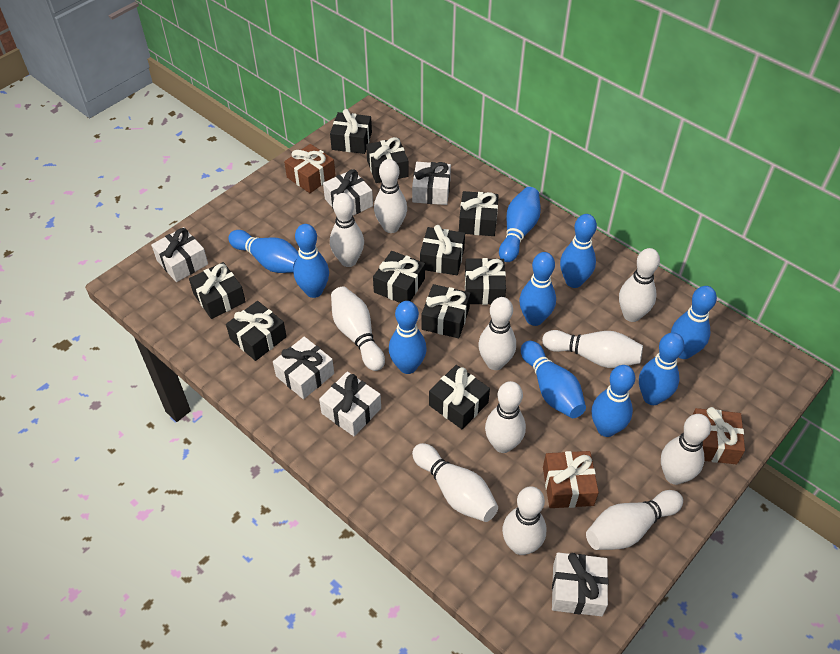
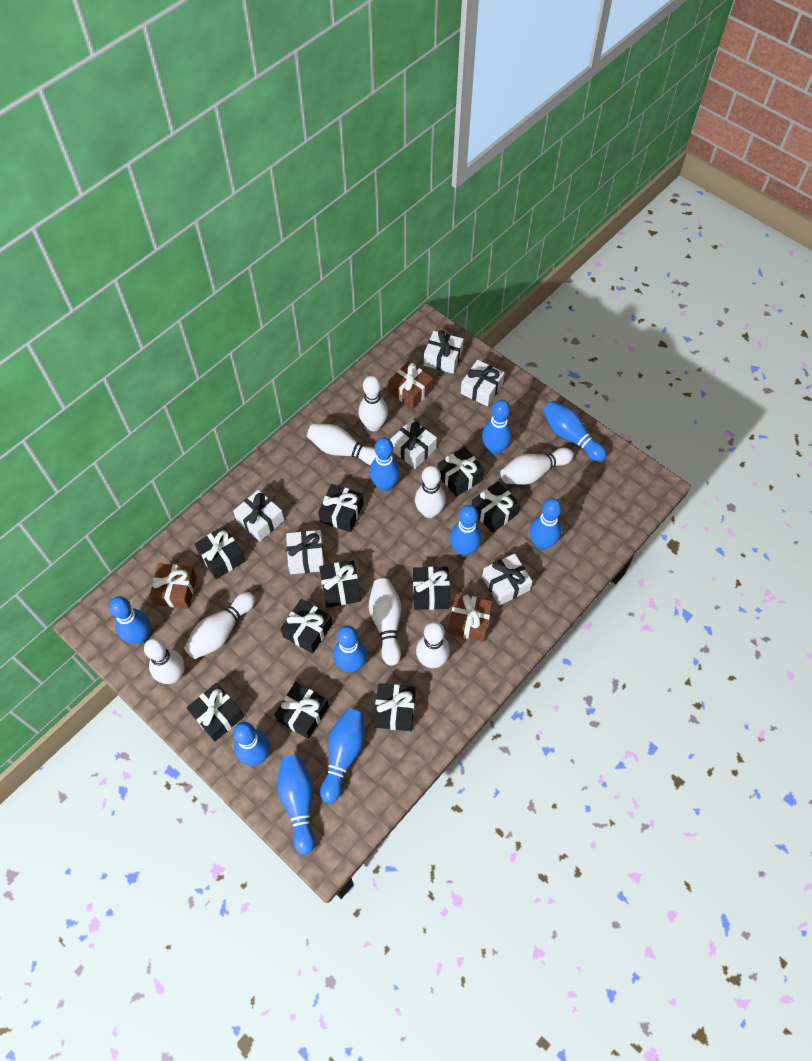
white bowling pin: 11 -> 8

